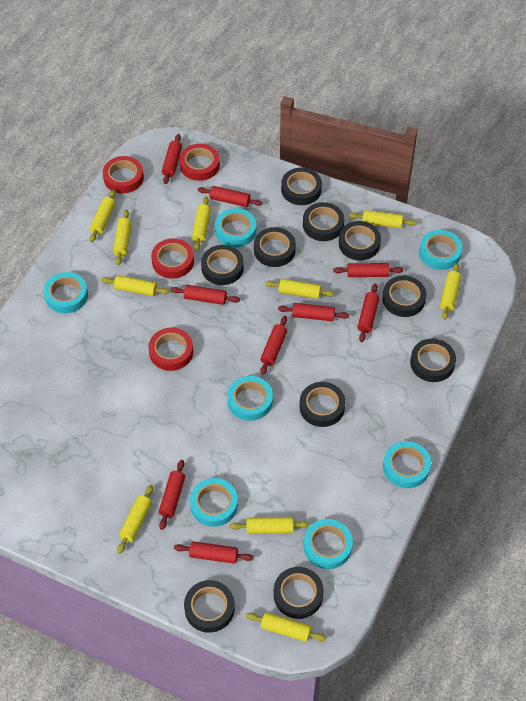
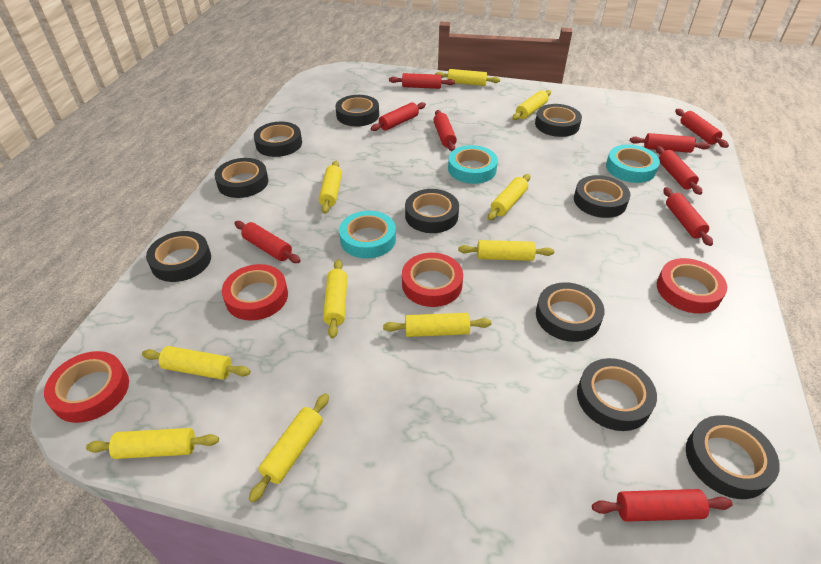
turquoise tape: 7 -> 3

